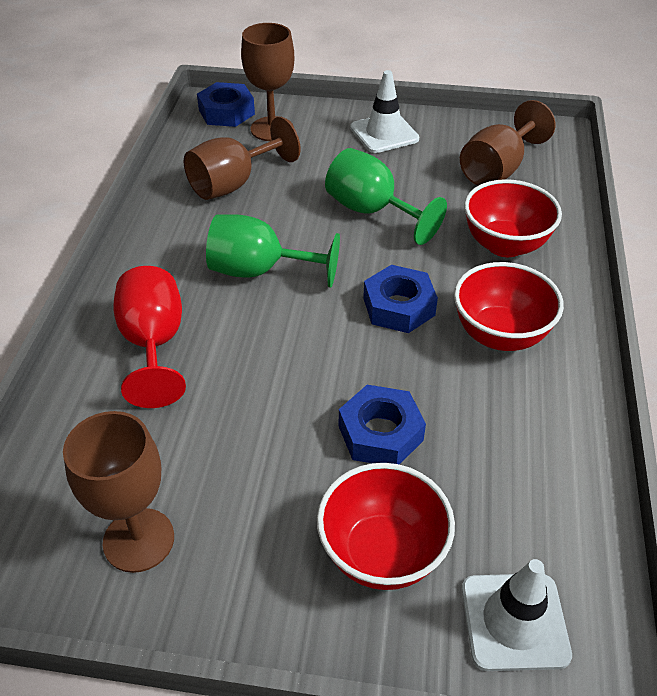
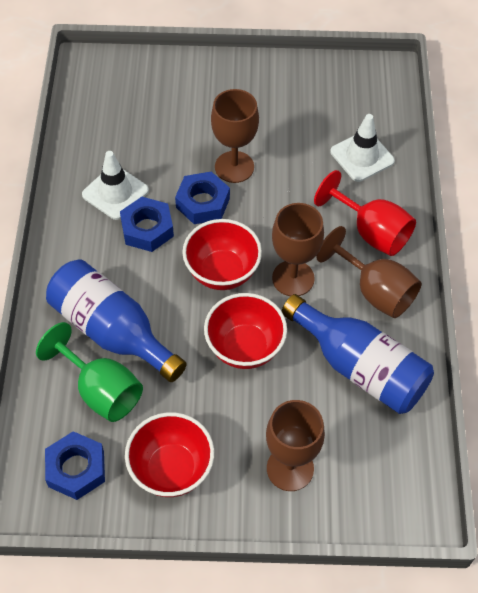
blue bottle: 0 -> 2
green goblet: 2 -> 1

